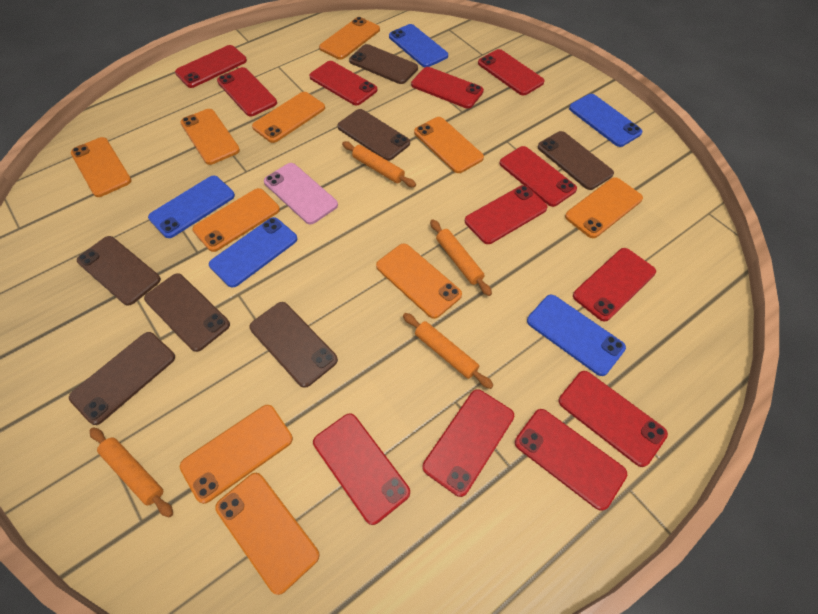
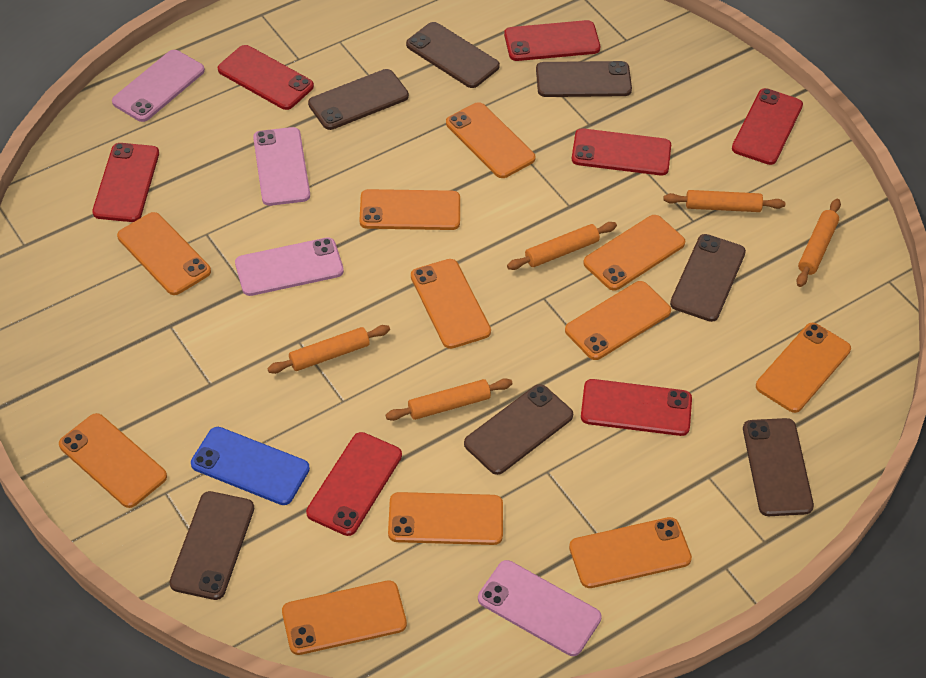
blue phone: 5 -> 1
orange phone: 10 -> 11
orange rolling pin: 4 -> 5
pink phone: 1 -> 4
red phone: 12 -> 7

